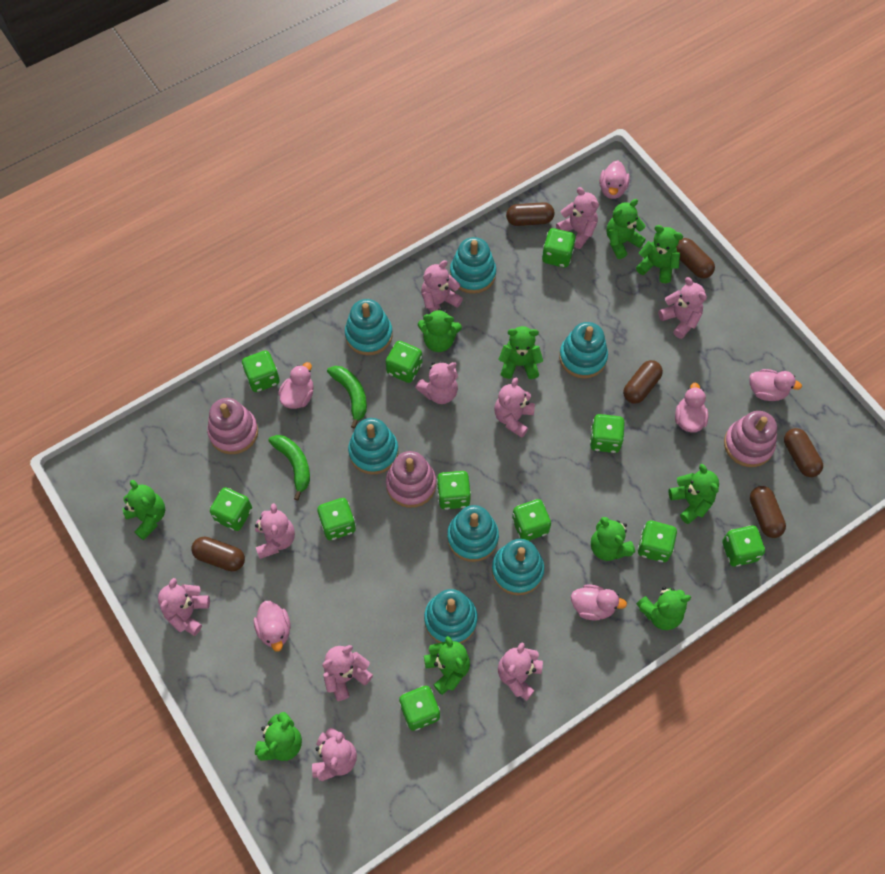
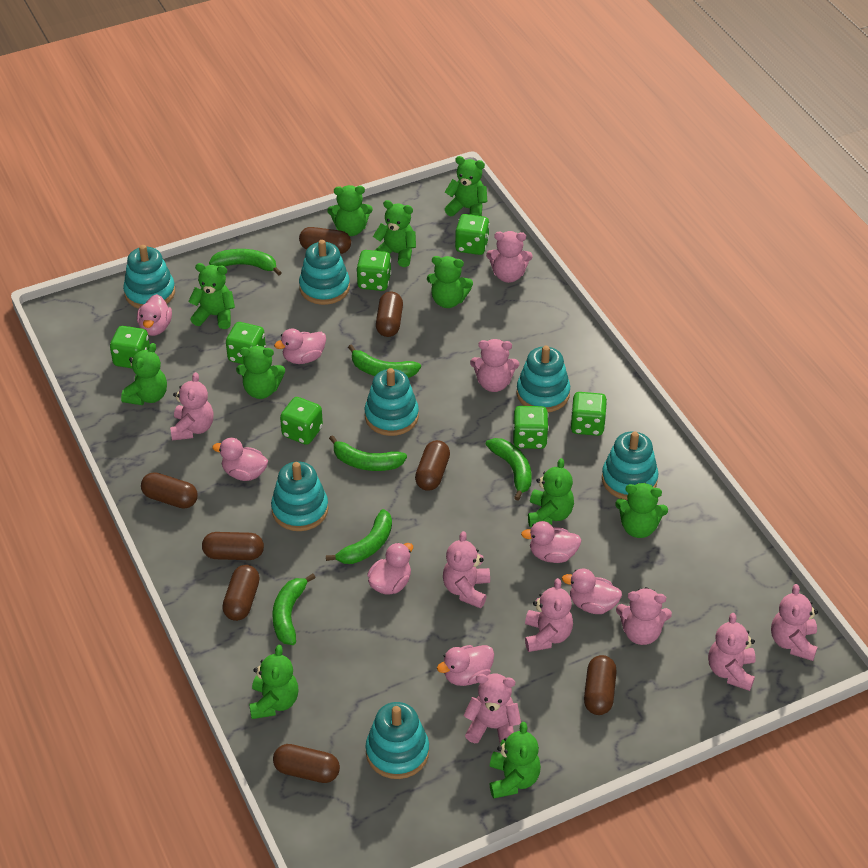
brown capsule: 6 -> 8
green banana: 2 -> 6
green dice: 11 -> 7
green teddy bear: 10 -> 11
pink duck: 6 -> 7
pink stacking toy: 3 -> 0
pink teddy bear: 10 -> 9

